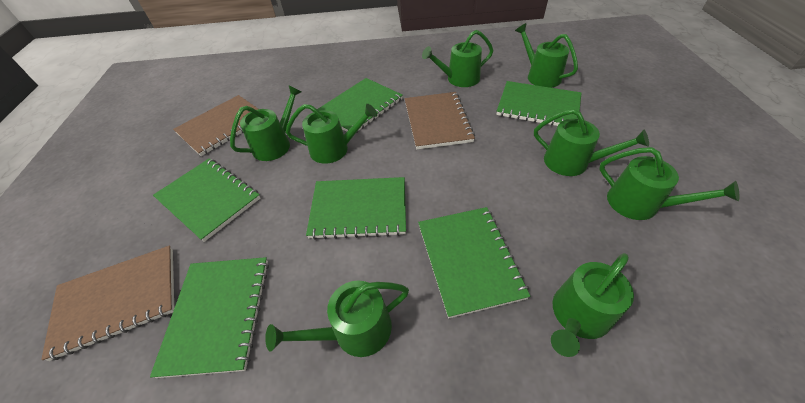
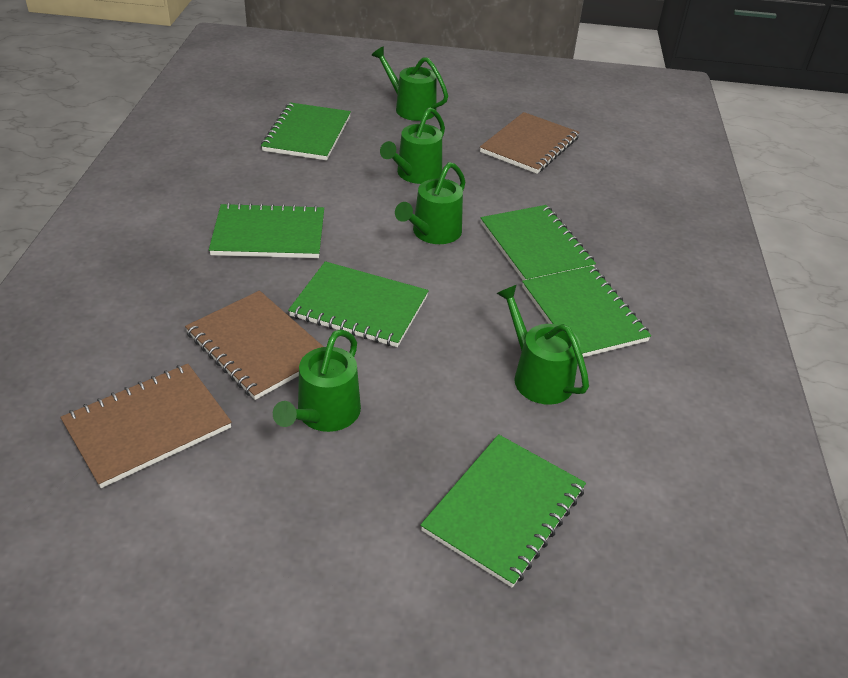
green watering can: 8 -> 5

